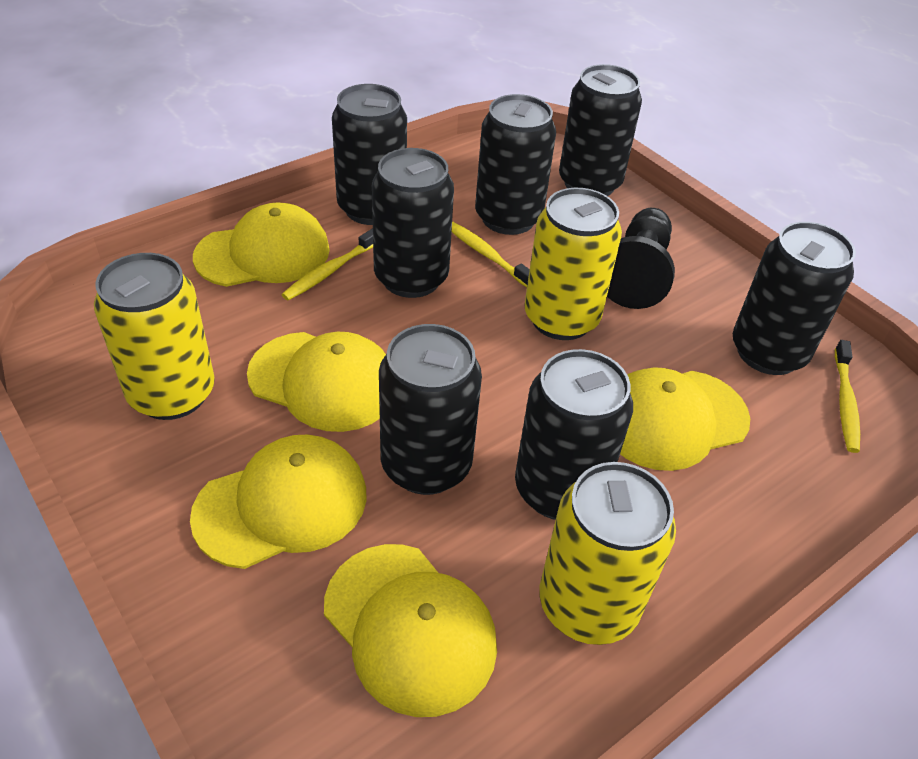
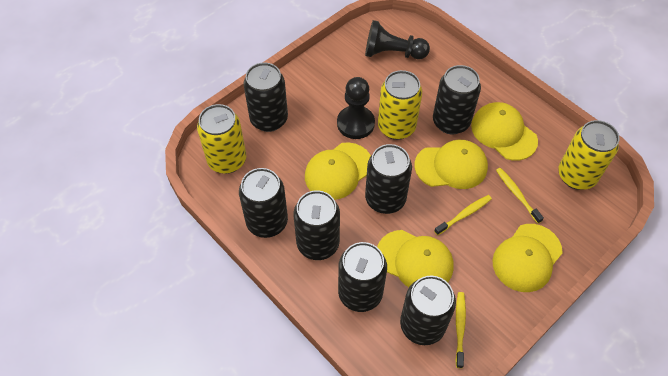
black pawn: 1 -> 2

